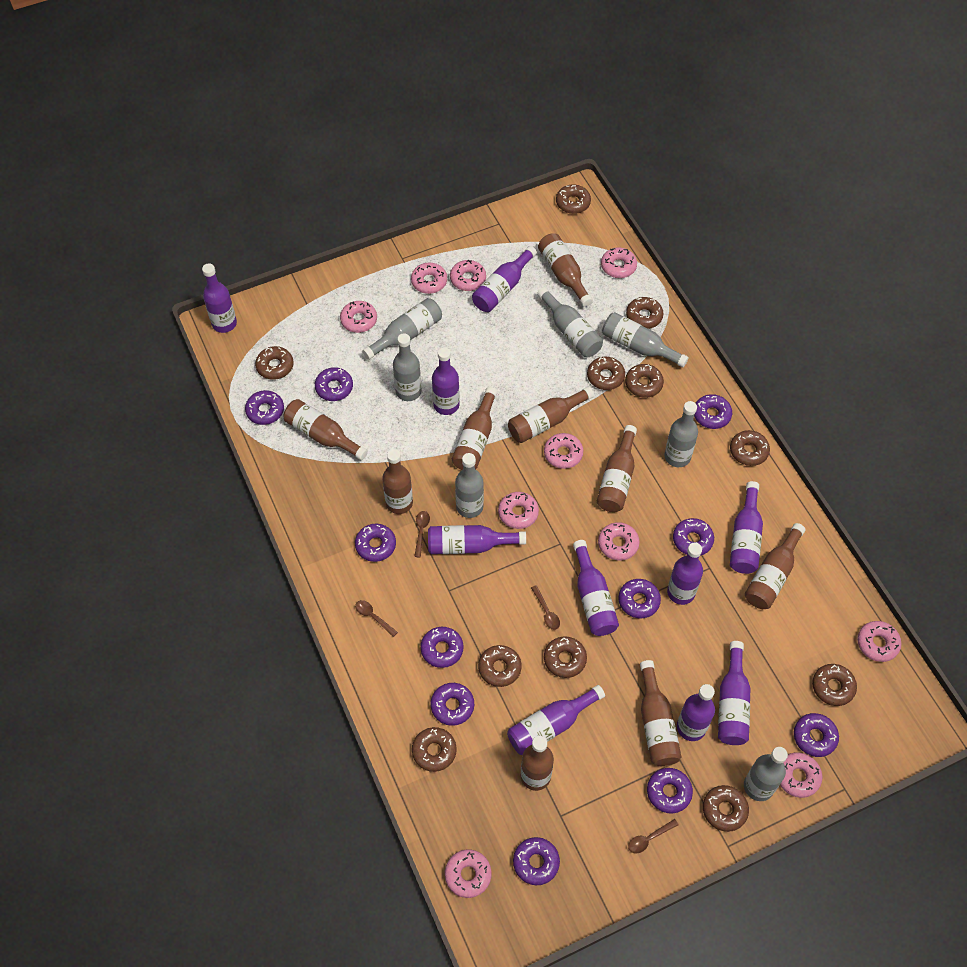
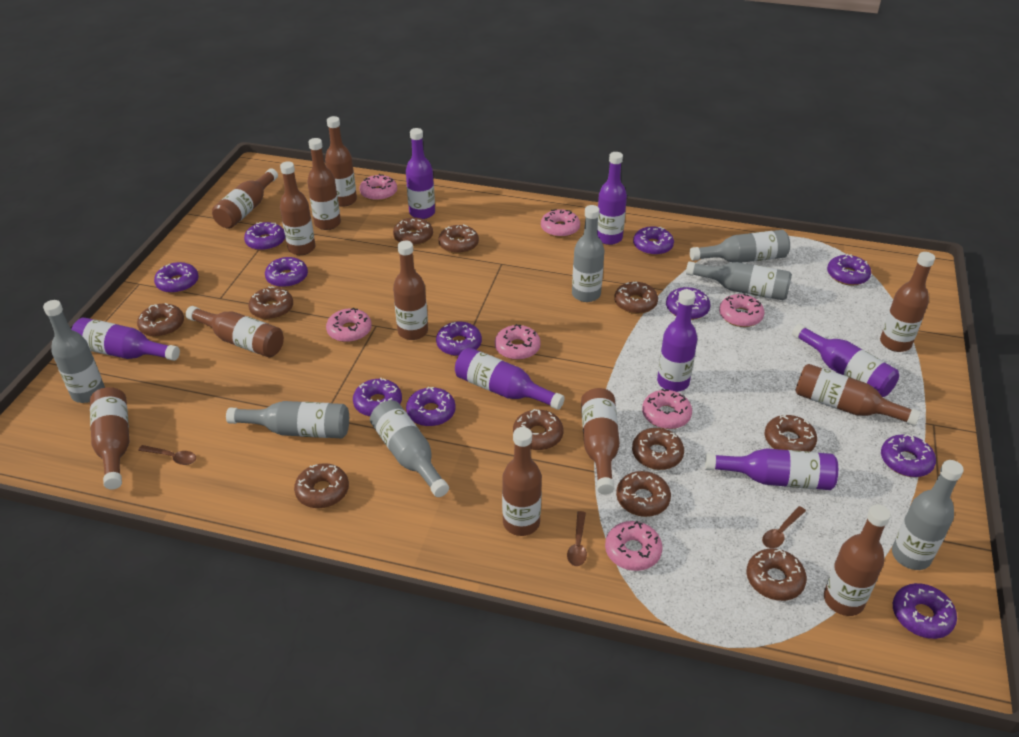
brown bottle: 9 -> 12
brown spoon: 4 -> 3
pink donut: 10 -> 7
purple bottle: 10 -> 7

